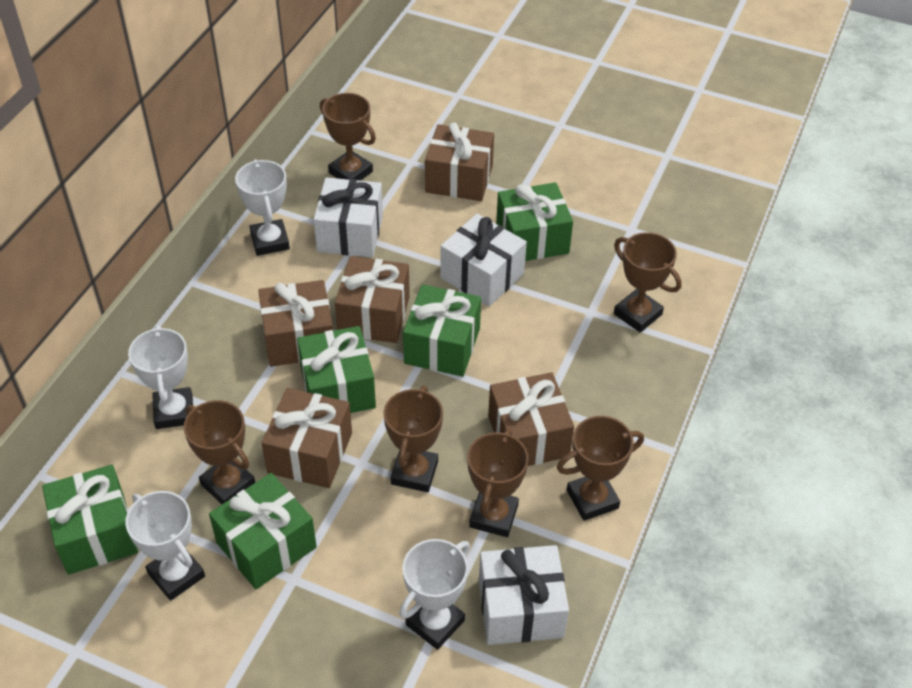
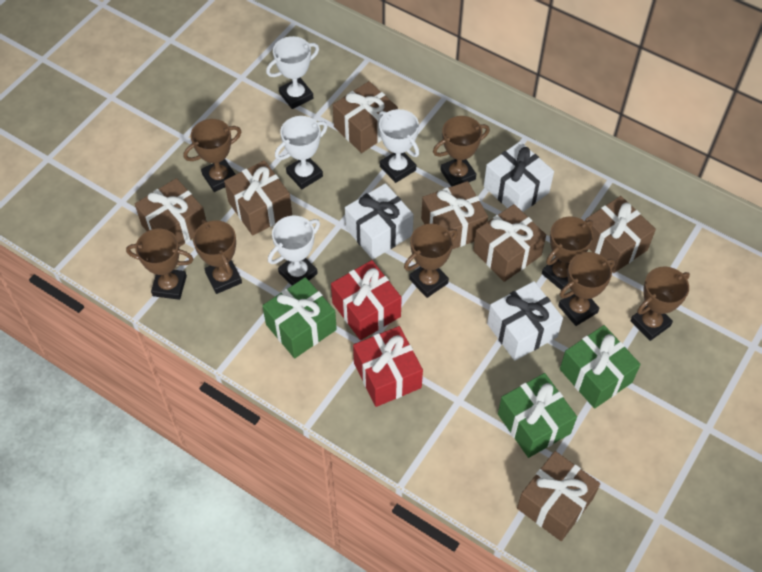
brown gift: 5 -> 7
brown trophy: 6 -> 8
green gift: 5 -> 3
red gift: 0 -> 2

